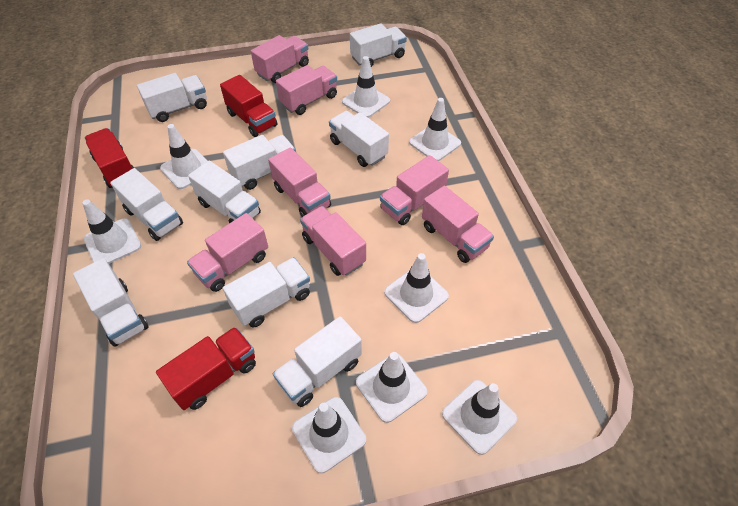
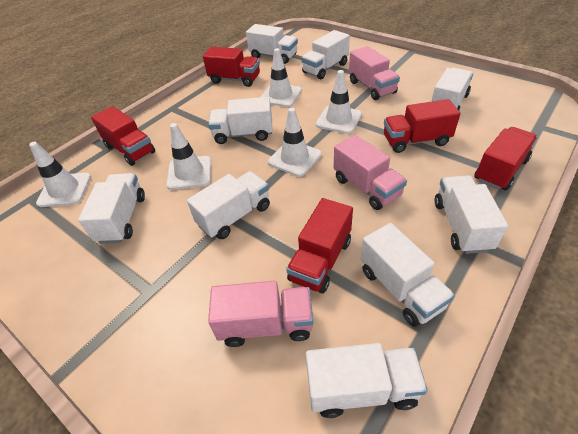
pink truck: 7 -> 3
red truck: 3 -> 5
white traffic cone: 8 -> 5

